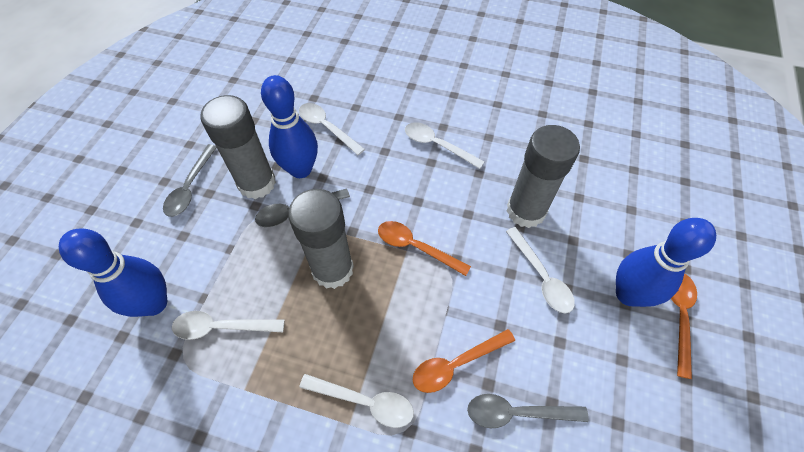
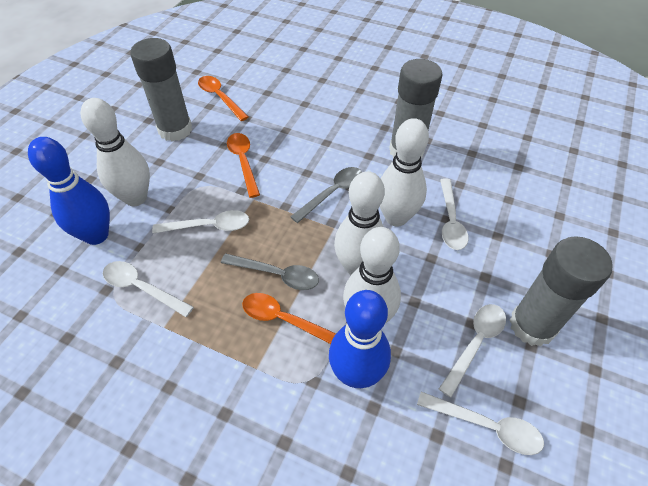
blue bowling pin: 3 -> 2
grey spoon: 3 -> 2
white bowling pin: 0 -> 4

